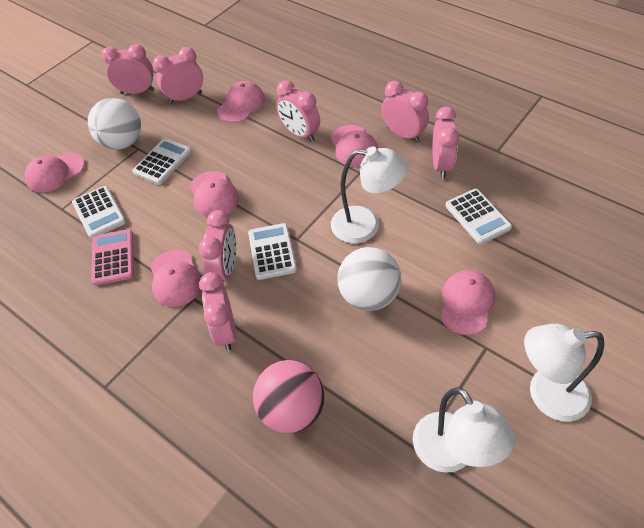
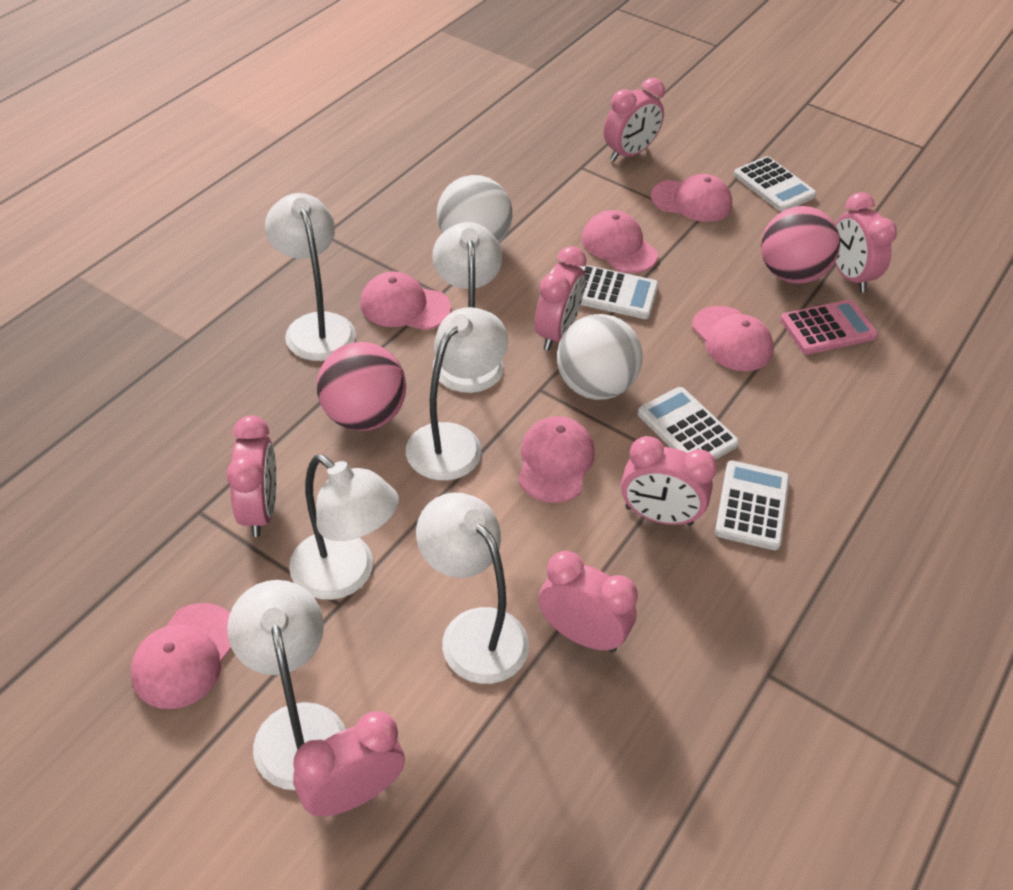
pink ball: 1 -> 2
white lamp: 3 -> 6

